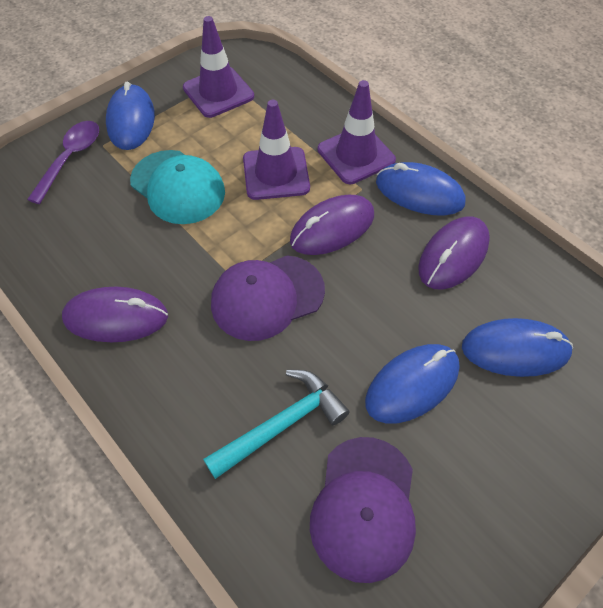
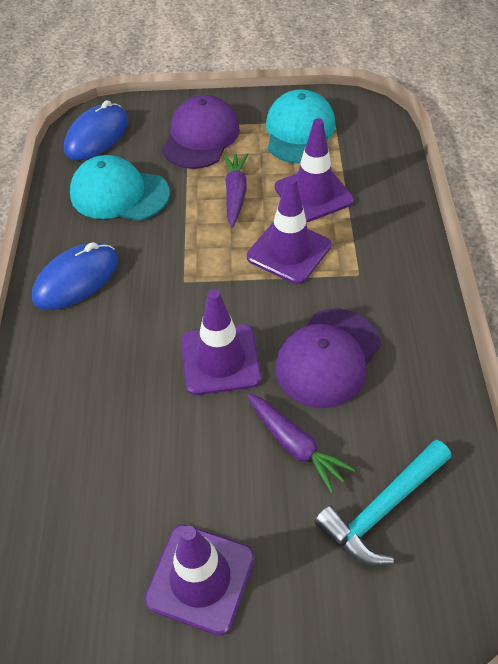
blue mouse: 4 -> 2
purple carrot: 0 -> 2
purple mouse: 3 -> 0
purple spoon: 1 -> 0
purple traffic cone: 3 -> 4
turquoise cap: 1 -> 2

